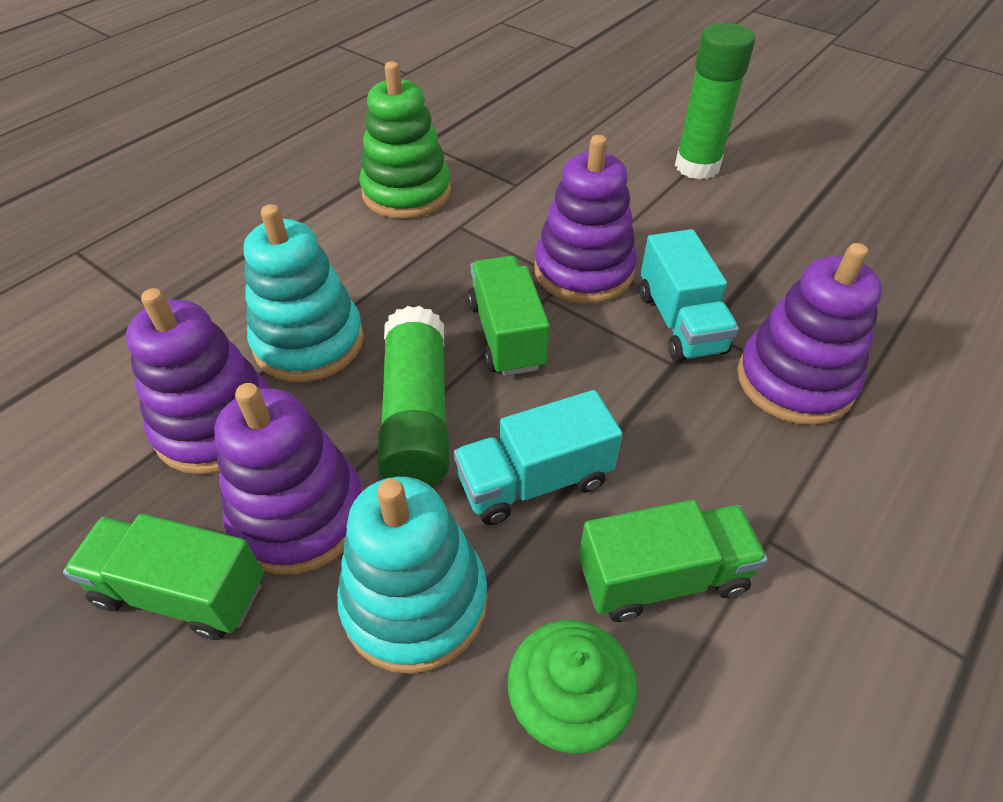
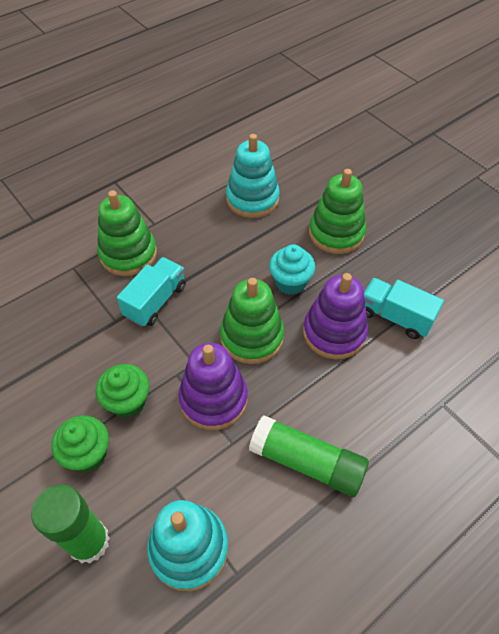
green cupcake: 1 -> 2
green stacking toy: 1 -> 3
green truck: 3 -> 0
purple stacking toy: 4 -> 2
turquoise cupcake: 0 -> 1

